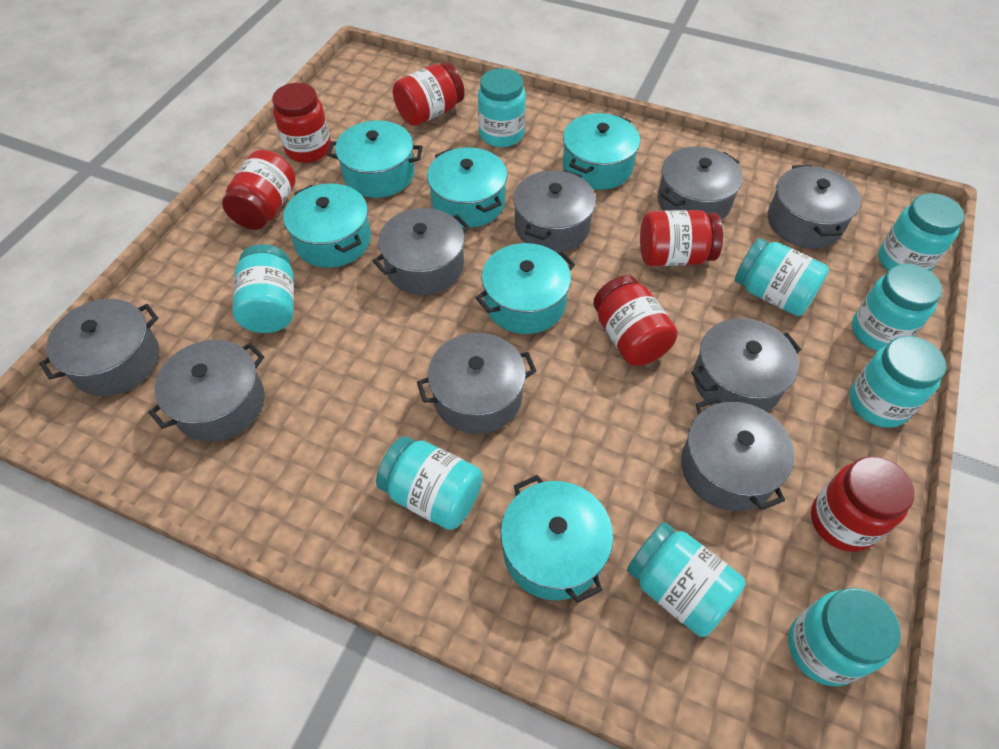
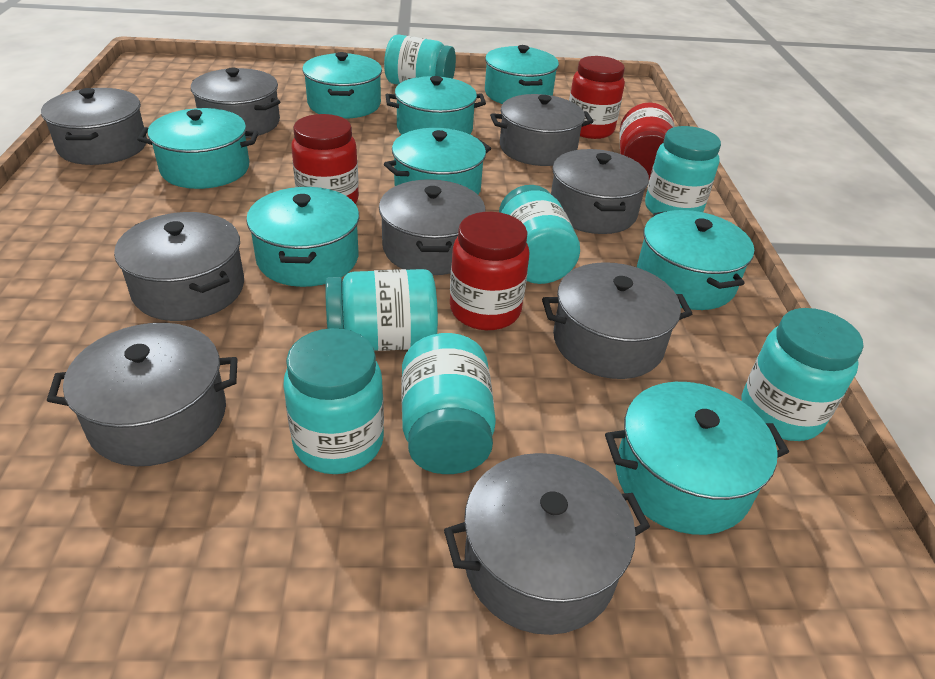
red jar: 6 -> 4
turquoise jar: 9 -> 7
turquoise pot: 6 -> 8

